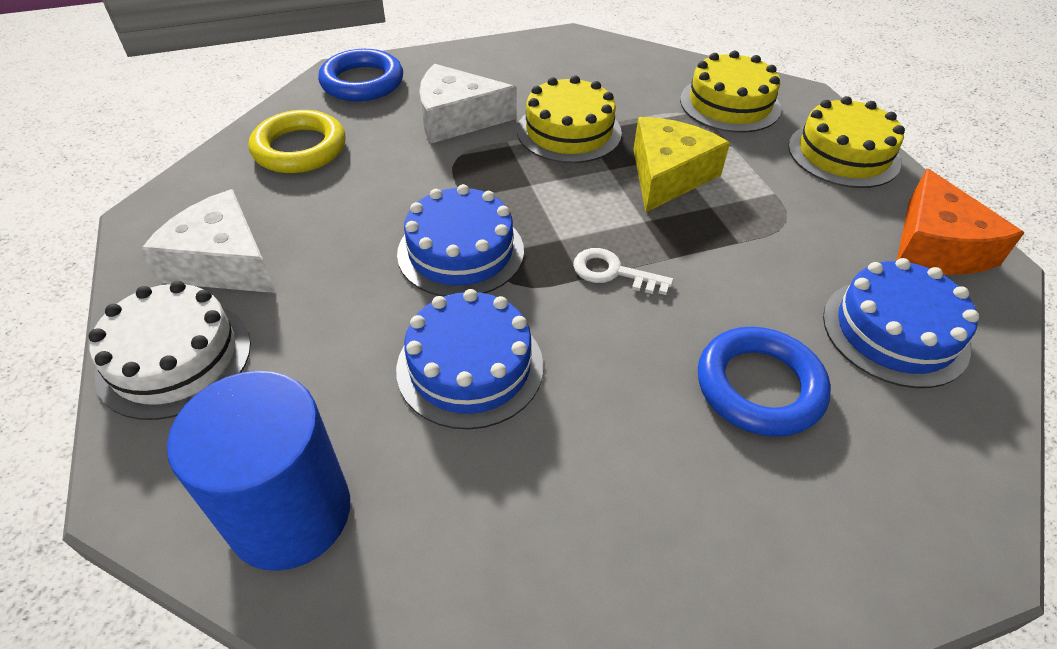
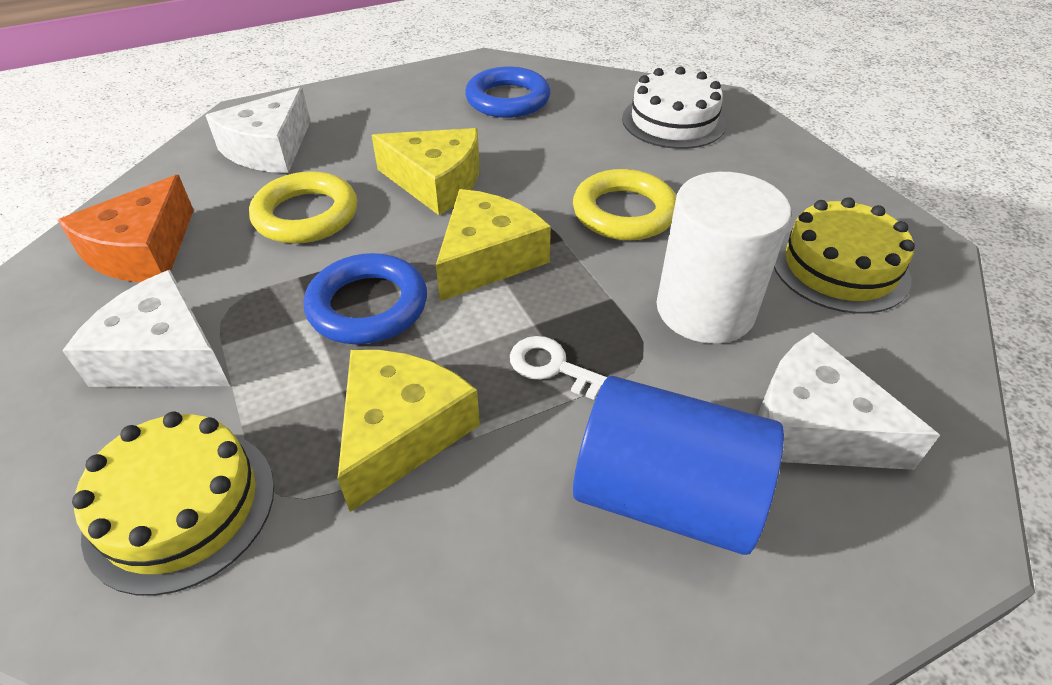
blue cake: 3 -> 0
white cheese: 2 -> 3
white cylinder: 0 -> 1
yellow cake: 3 -> 2
yellow cheese: 1 -> 3
yellow ring: 1 -> 2

